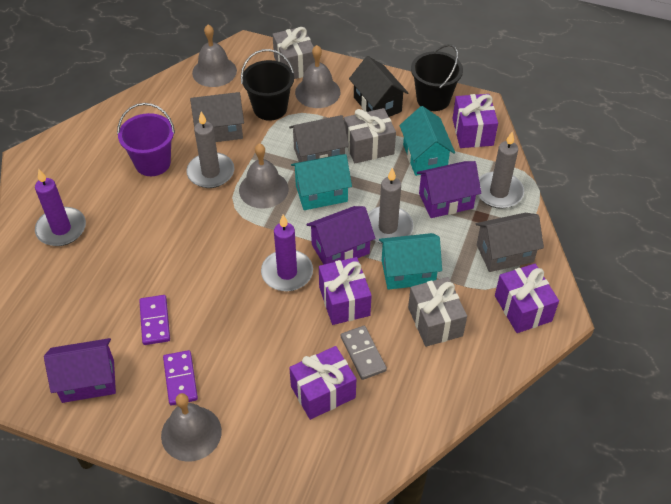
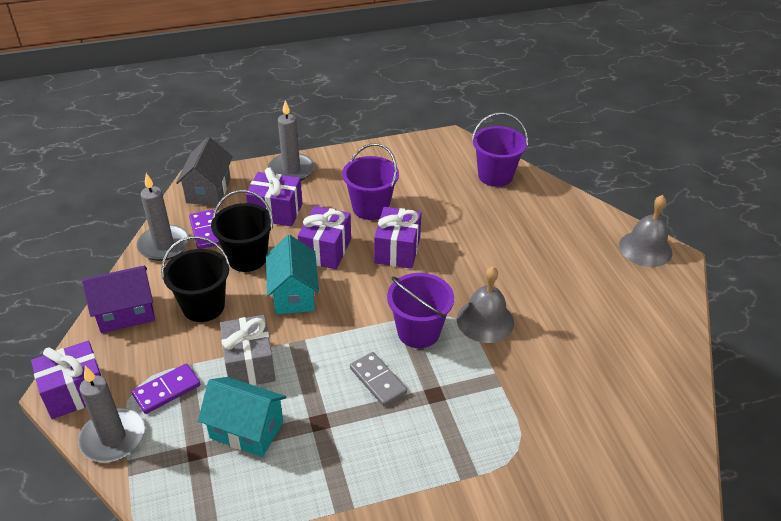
black house: 1 -> 0
grey bell: 4 -> 2
grey gift: 3 -> 1
grey house: 3 -> 1
purple bucket: 1 -> 3
purple candle: 2 -> 0
purple house: 3 -> 1
turquoise house: 3 -> 2

